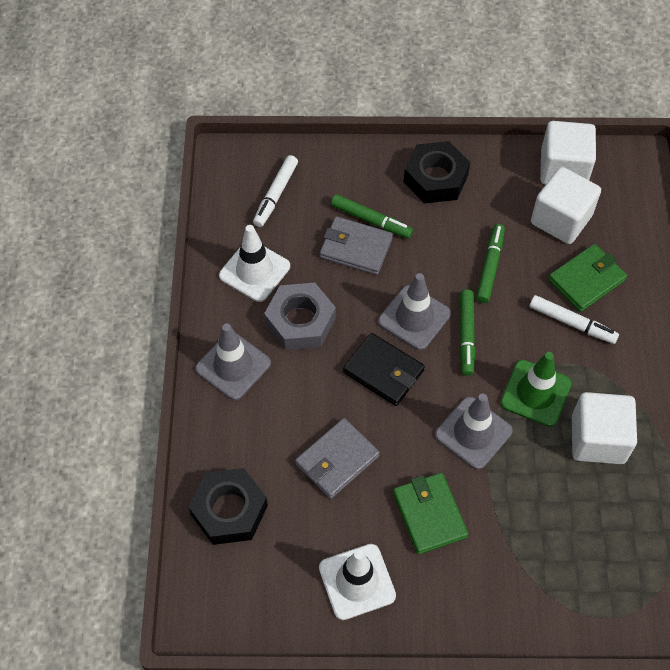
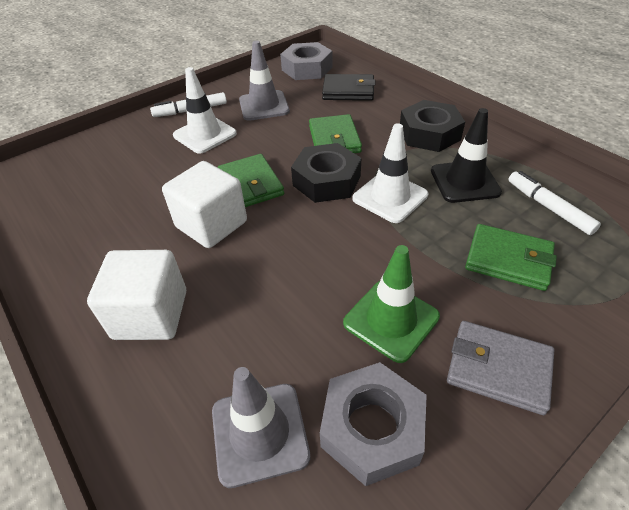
black traffic cone: 0 -> 1
green marker: 3 -> 0
green wallet: 2 -> 3
grey nut: 1 -> 2
grey traffic cone: 3 -> 2
grey wallet: 2 -> 1
white cube: 3 -> 2

